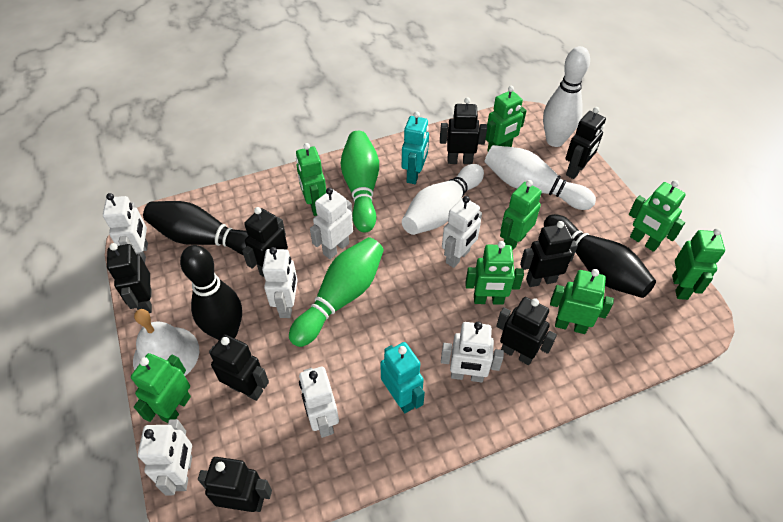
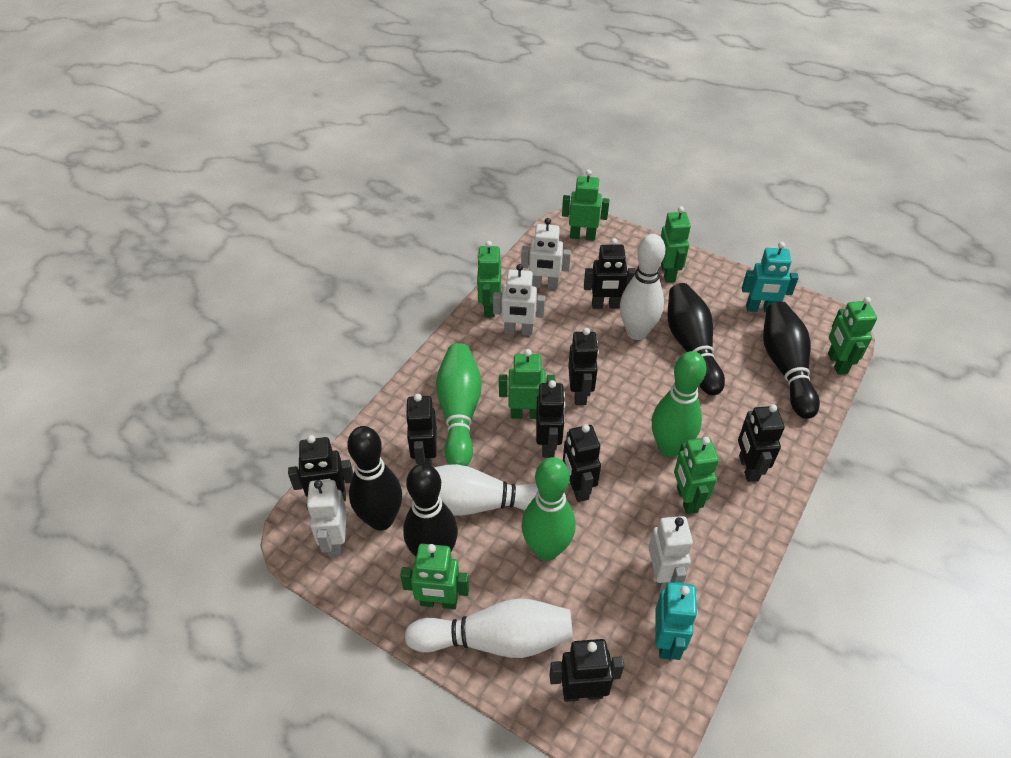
black bowling pin: 3 -> 4
green bowling pin: 2 -> 3
green robot: 8 -> 7
white bell: 1 -> 0
white robot: 7 -> 4

